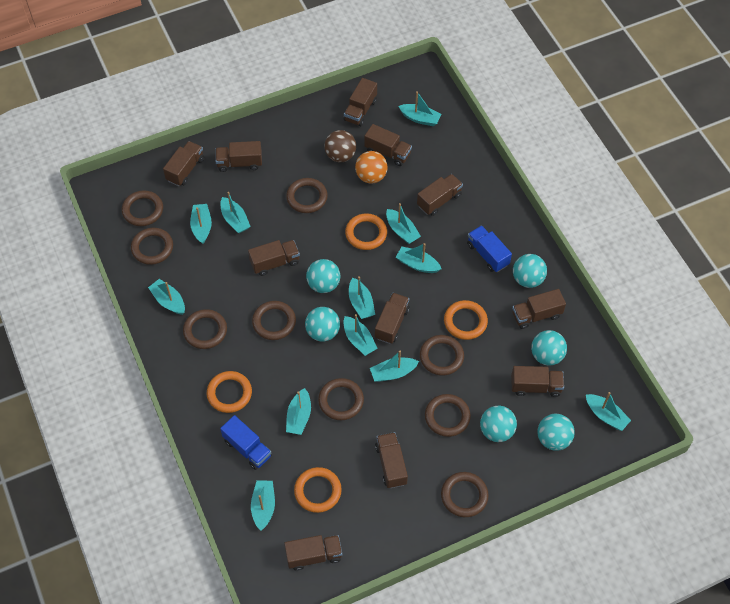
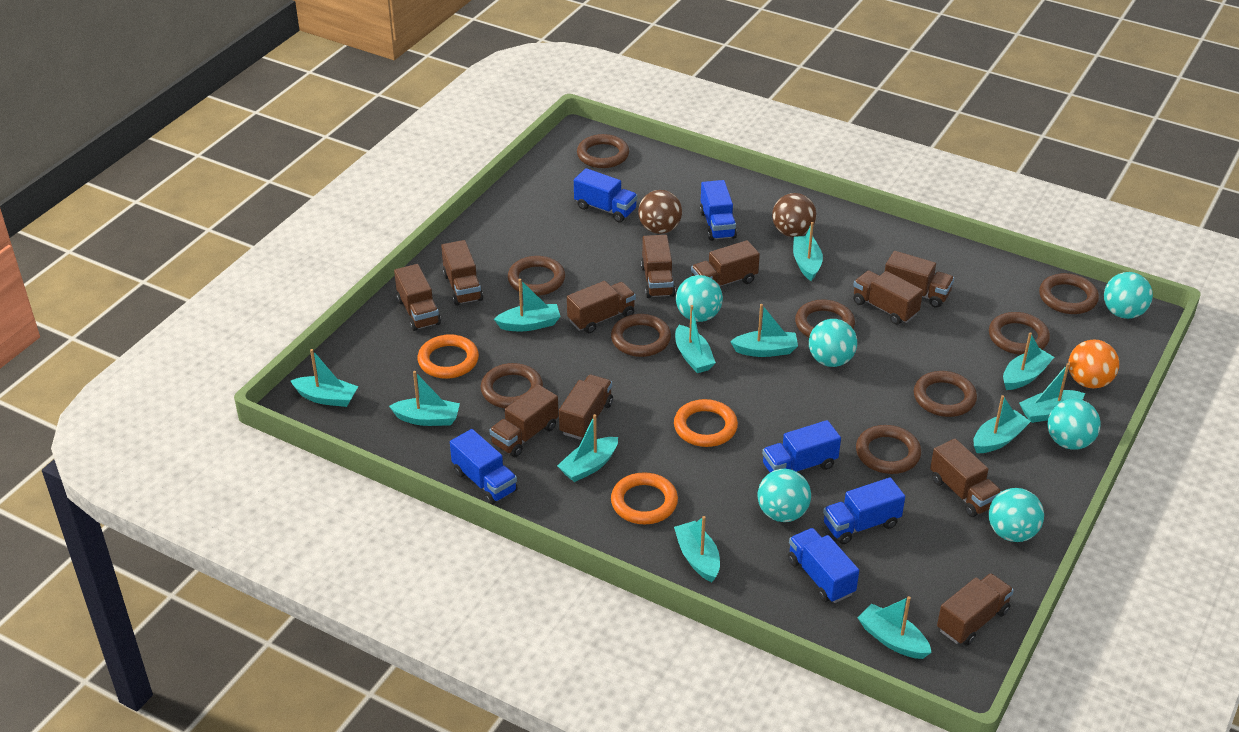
blue truck: 2 -> 6
brown ball: 1 -> 2
orange ring: 4 -> 3

